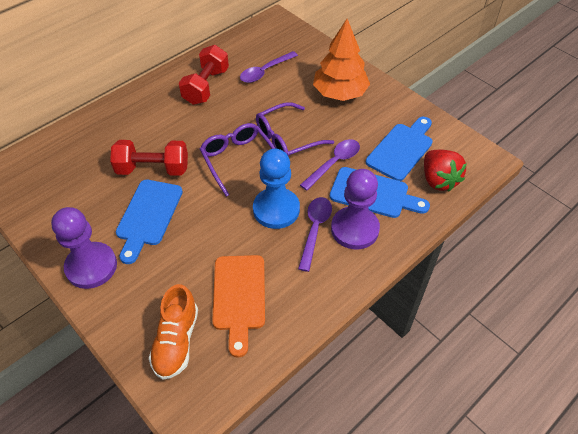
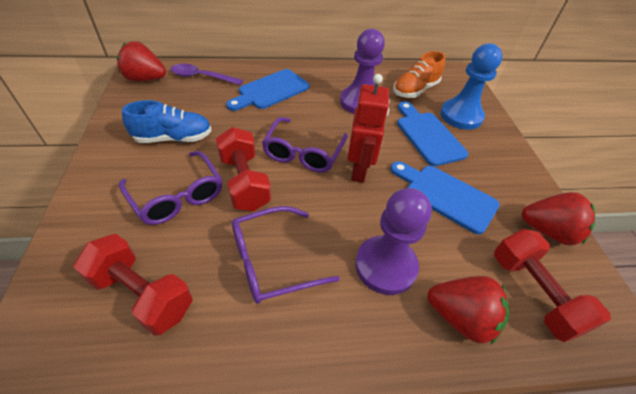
blue shoe: 0 -> 1
orange cutting board: 1 -> 0
orange tree: 1 -> 0
purple glasses: 2 -> 3
purple spoon: 3 -> 1
red dumbbell: 2 -> 3
red robot: 0 -> 1
red strawberry: 1 -> 3

